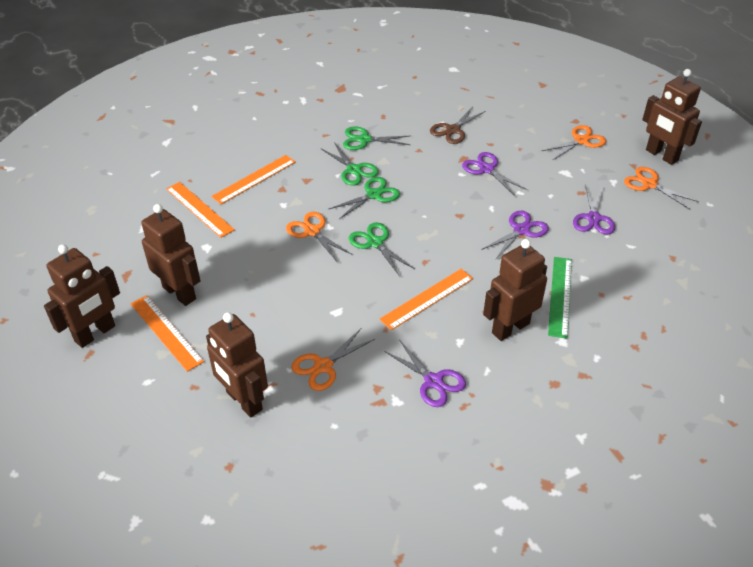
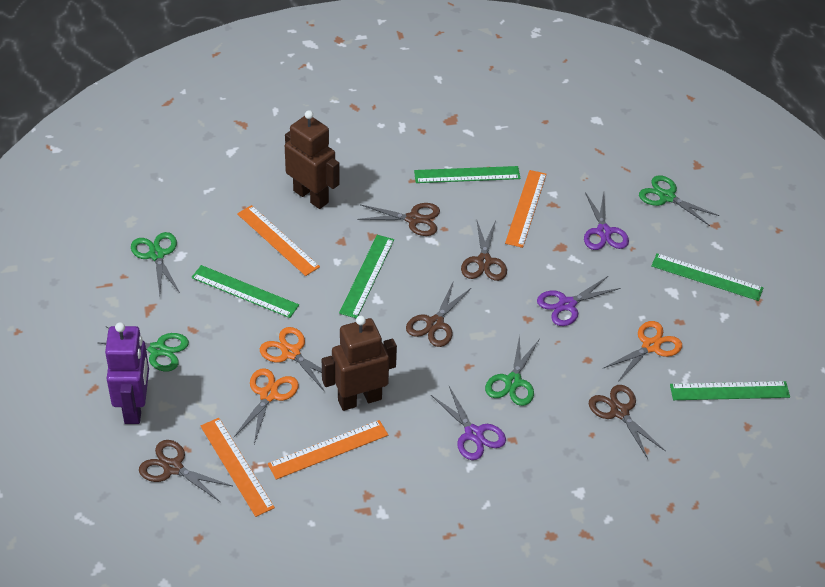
brown robot: 5 -> 2
brown scissors: 1 -> 5
green ruler: 1 -> 5
orange scissors: 4 -> 3
purple robot: 0 -> 1
purple scissors: 4 -> 3

